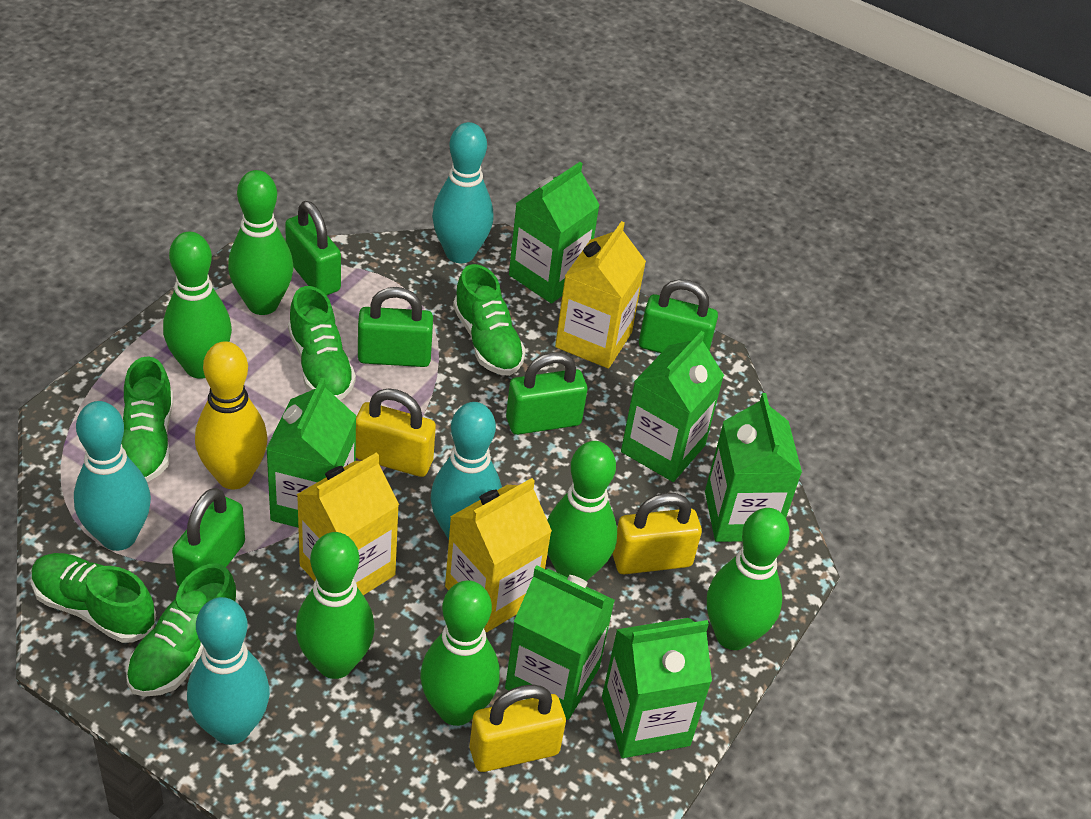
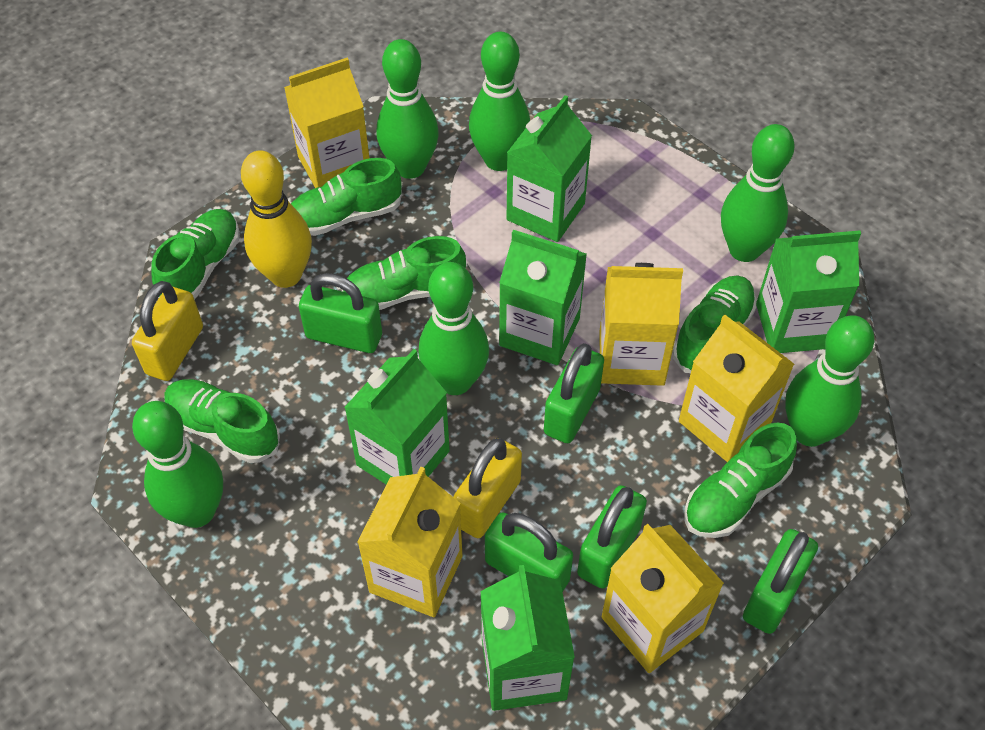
green carton: 6 -> 5
green shoe: 5 -> 6
turquoise bowling pin: 4 -> 0
yellow carton: 3 -> 5
yellow padlock: 3 -> 2

